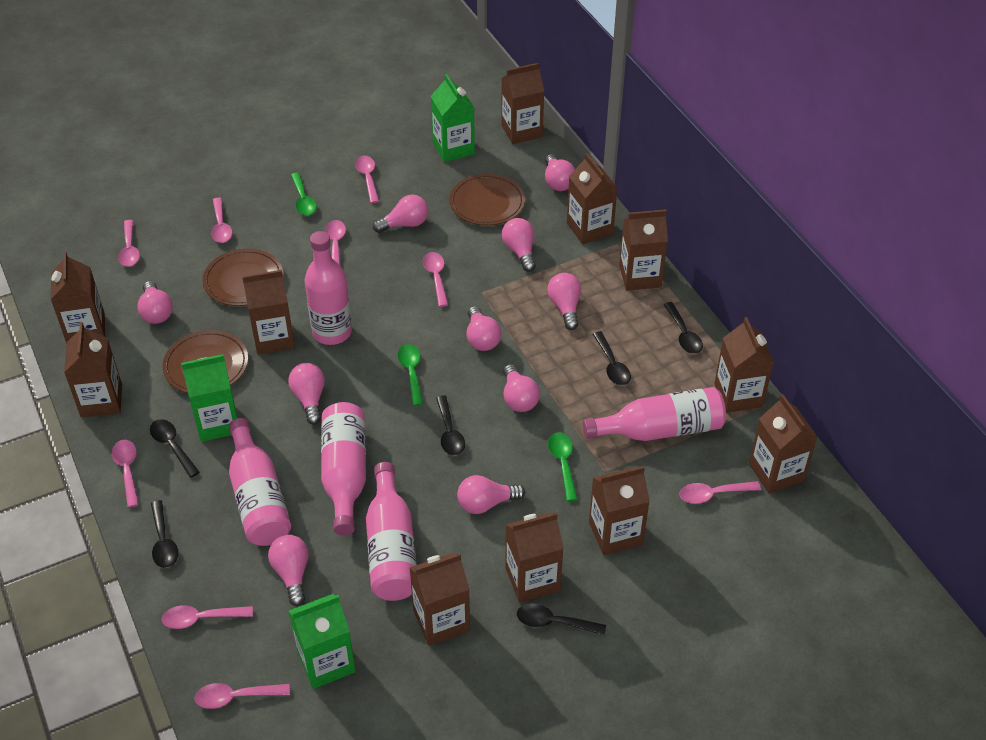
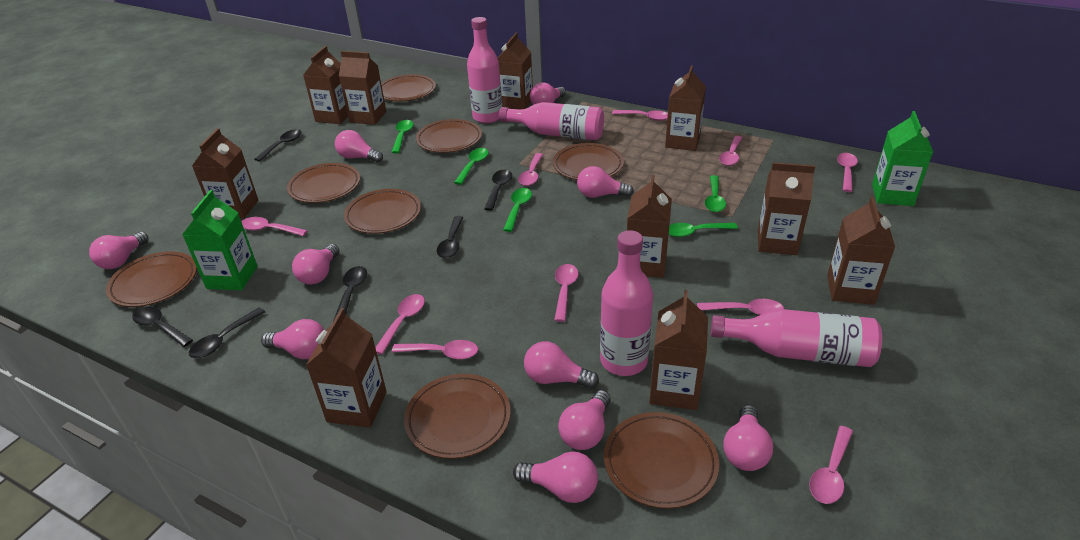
brown carton: 11 -> 10
brown plate: 3 -> 8
green carton: 3 -> 2
green spoon: 3 -> 5
pink bottle: 5 -> 4
pink spoon: 9 -> 10

